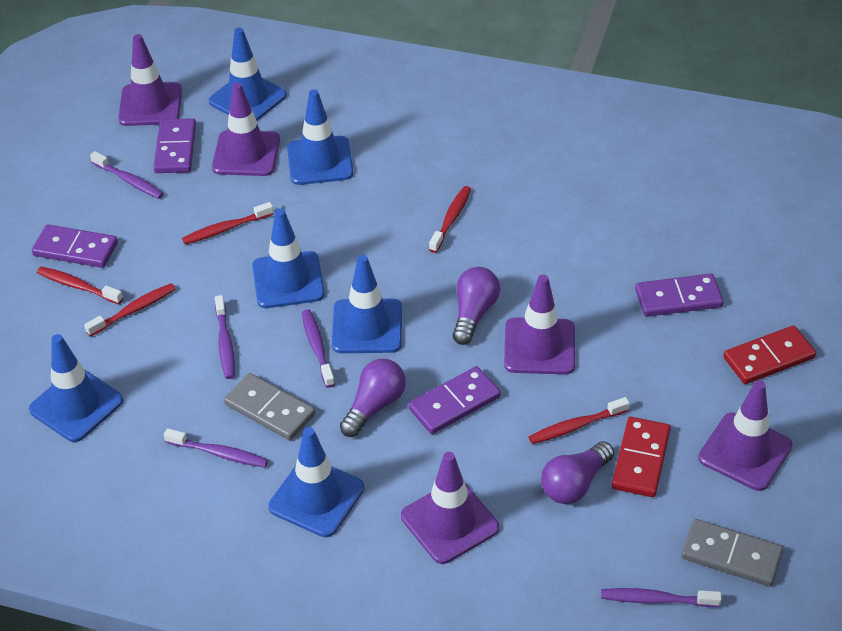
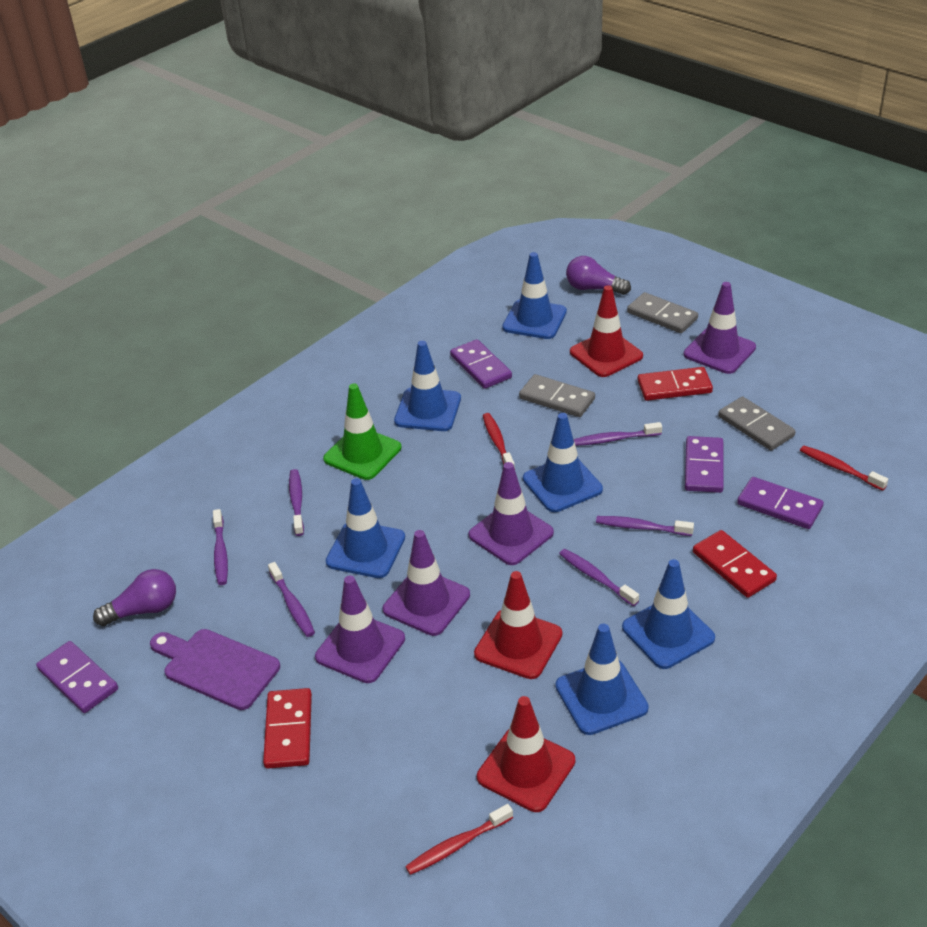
green traffic cone: 0 -> 1
grey domino: 2 -> 3
purple cutting board: 0 -> 1
purple light bulb: 3 -> 2
purple toothbrush: 5 -> 6
purple traffic cone: 5 -> 4
red domino: 2 -> 3
red toothbrush: 5 -> 3
red traffic cone: 0 -> 3

